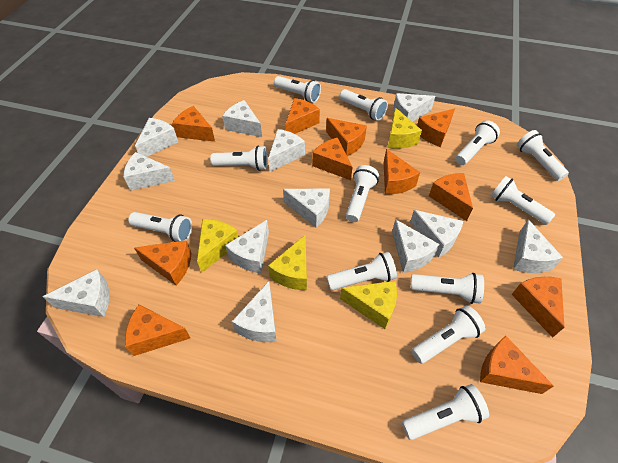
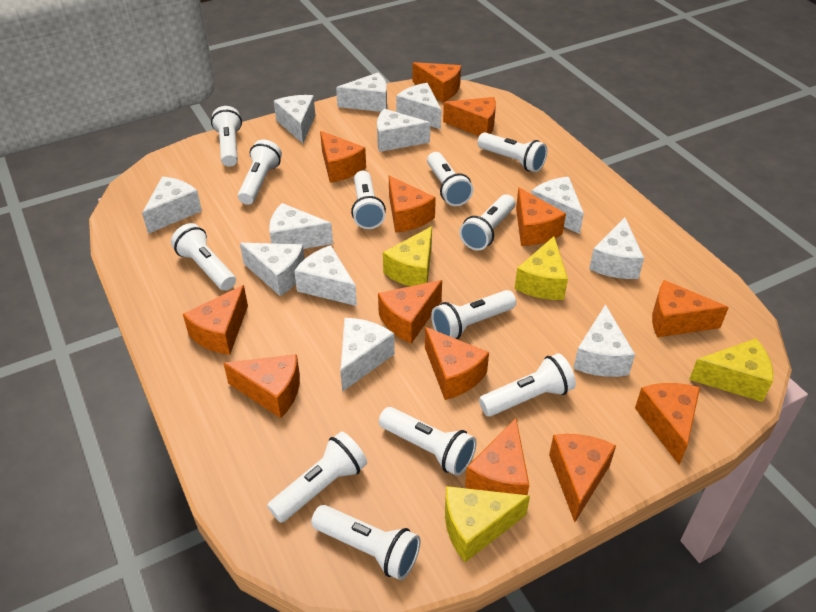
orange cheese: 11 -> 13

